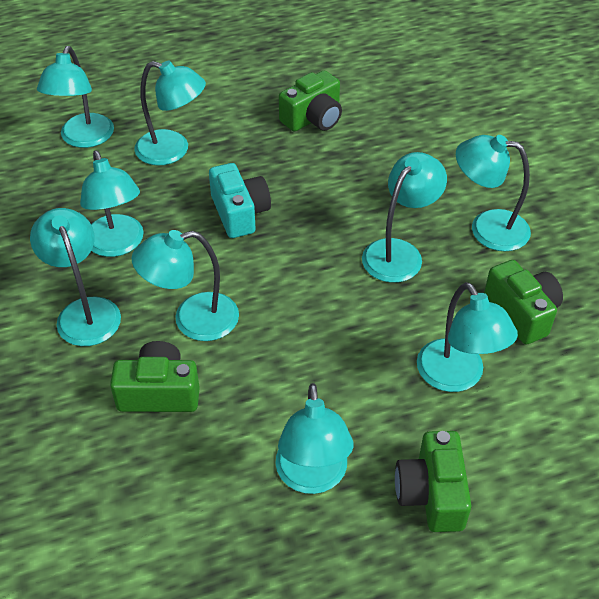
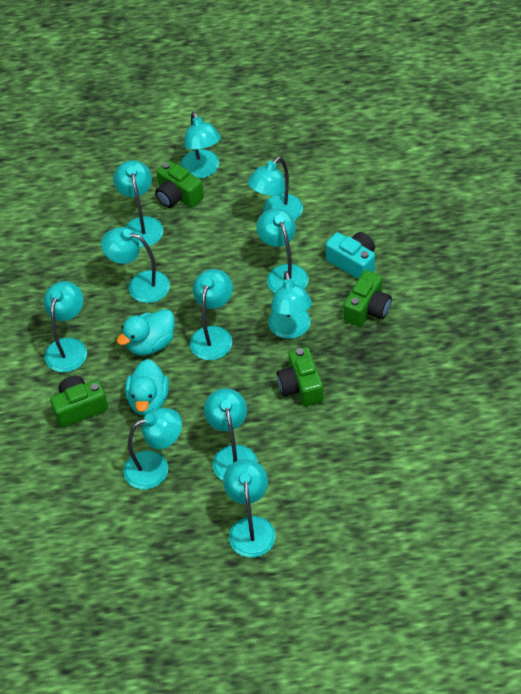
turquoise duck: 0 -> 2
turquoise lamp: 9 -> 11

